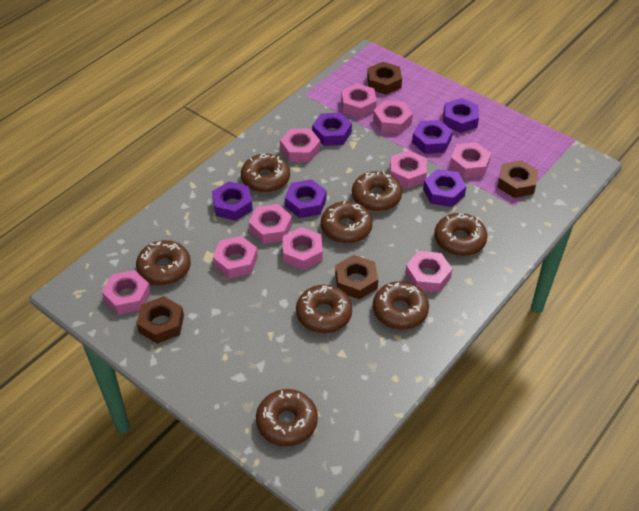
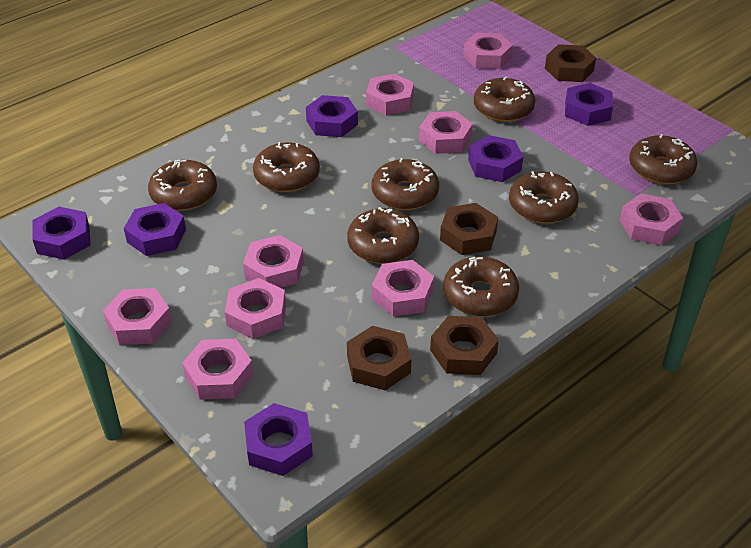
pink nut: 10 -> 9

